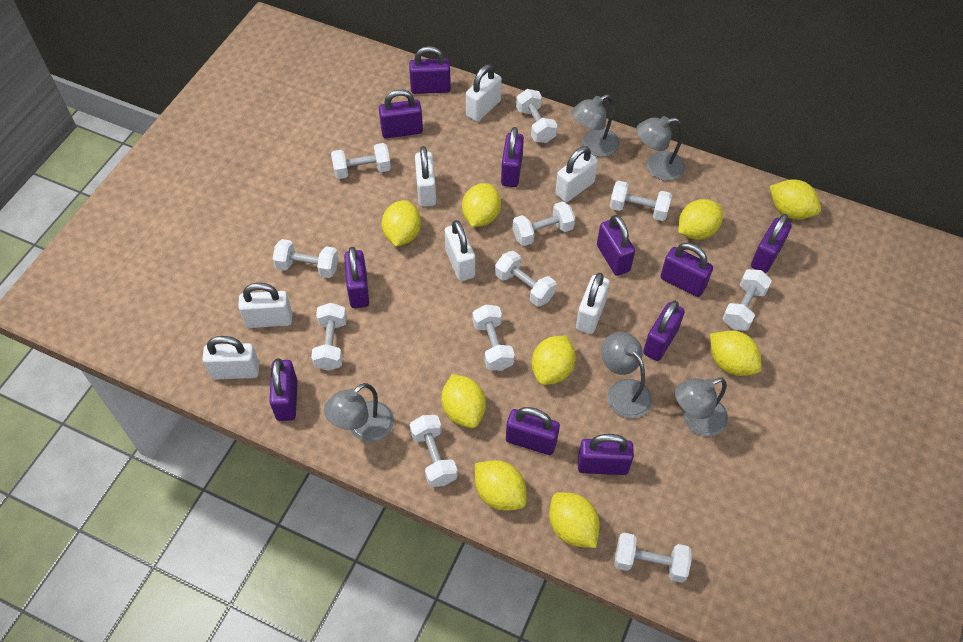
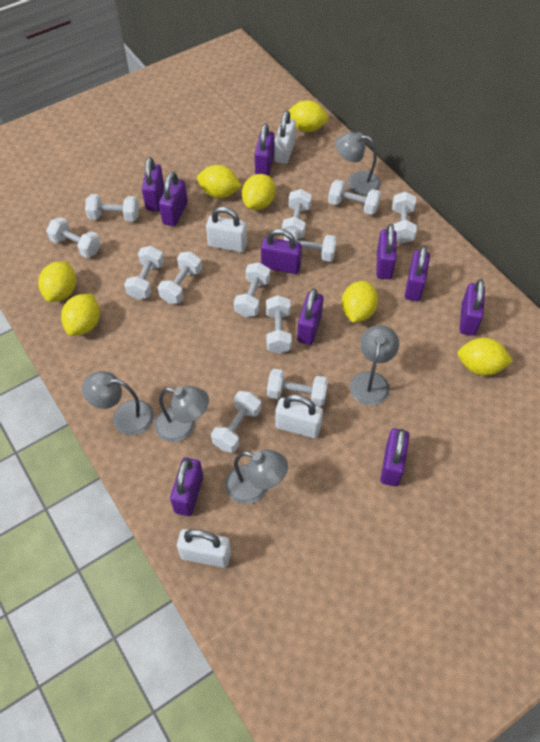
purple padlock: 11 -> 10
white dumbbell: 11 -> 12
white padlock: 7 -> 4
yellow lemon: 9 -> 7

